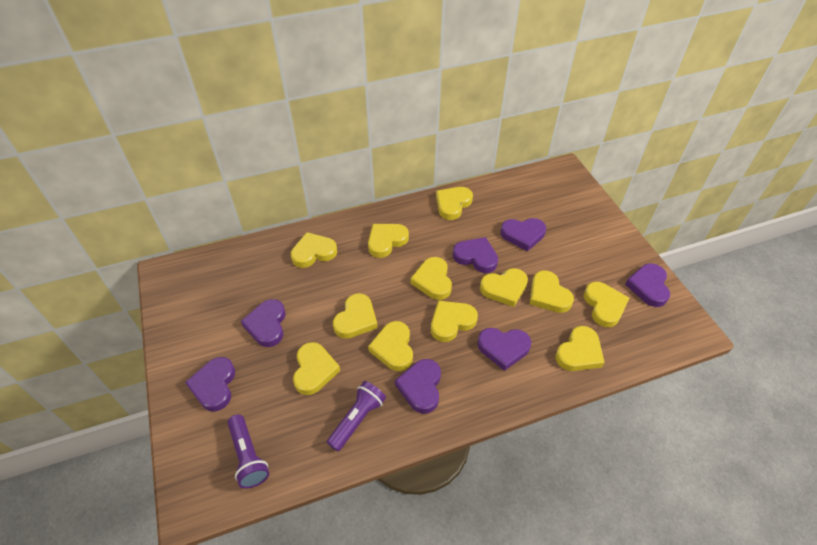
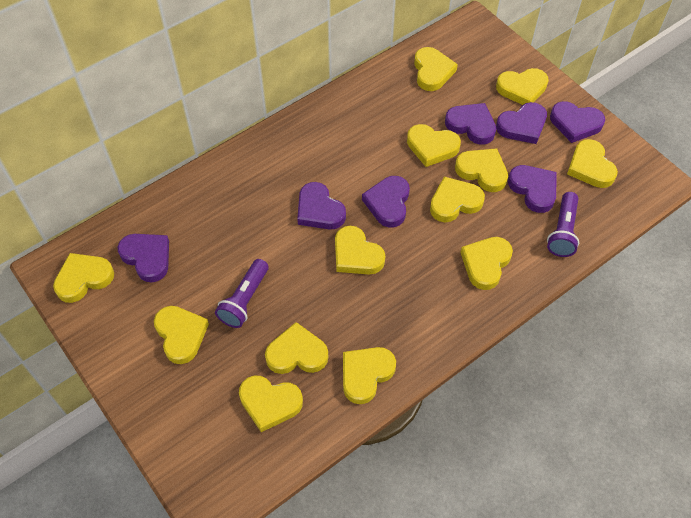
yellow heart: 12 -> 13

